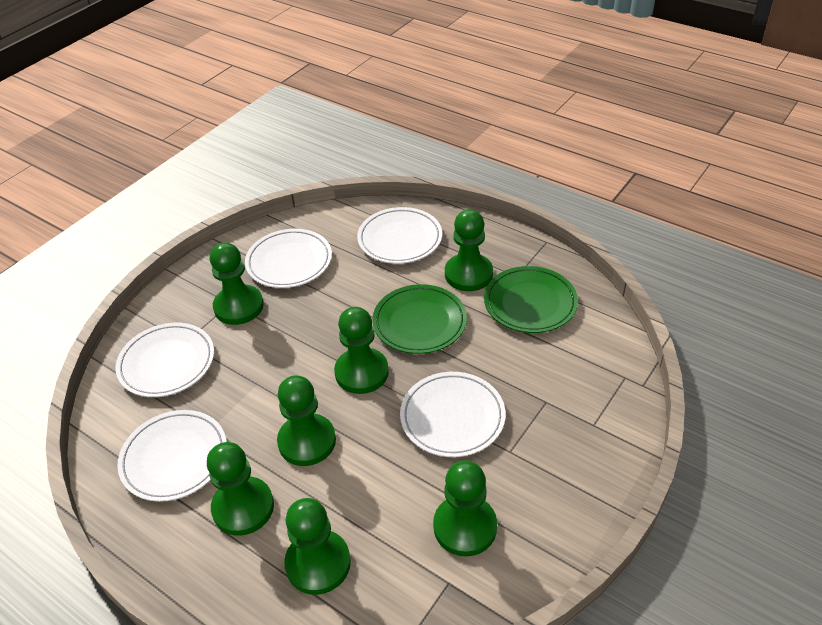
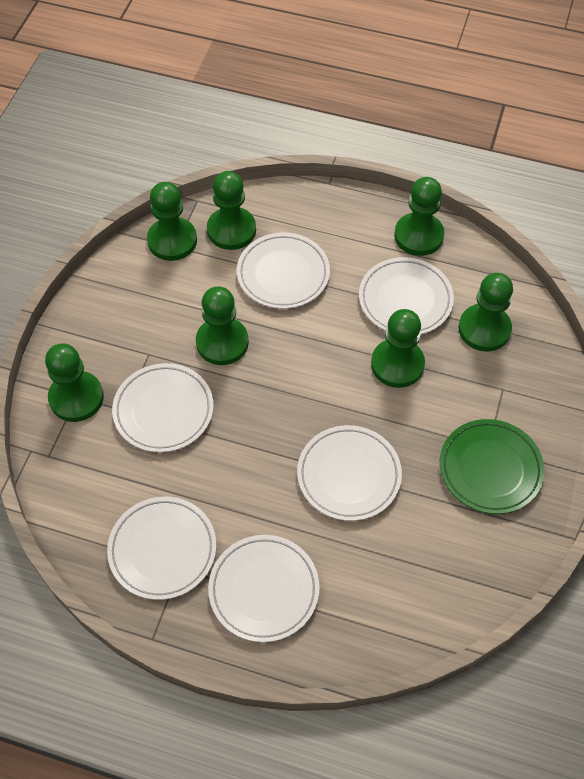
green plate: 2 -> 1
white plate: 5 -> 6

